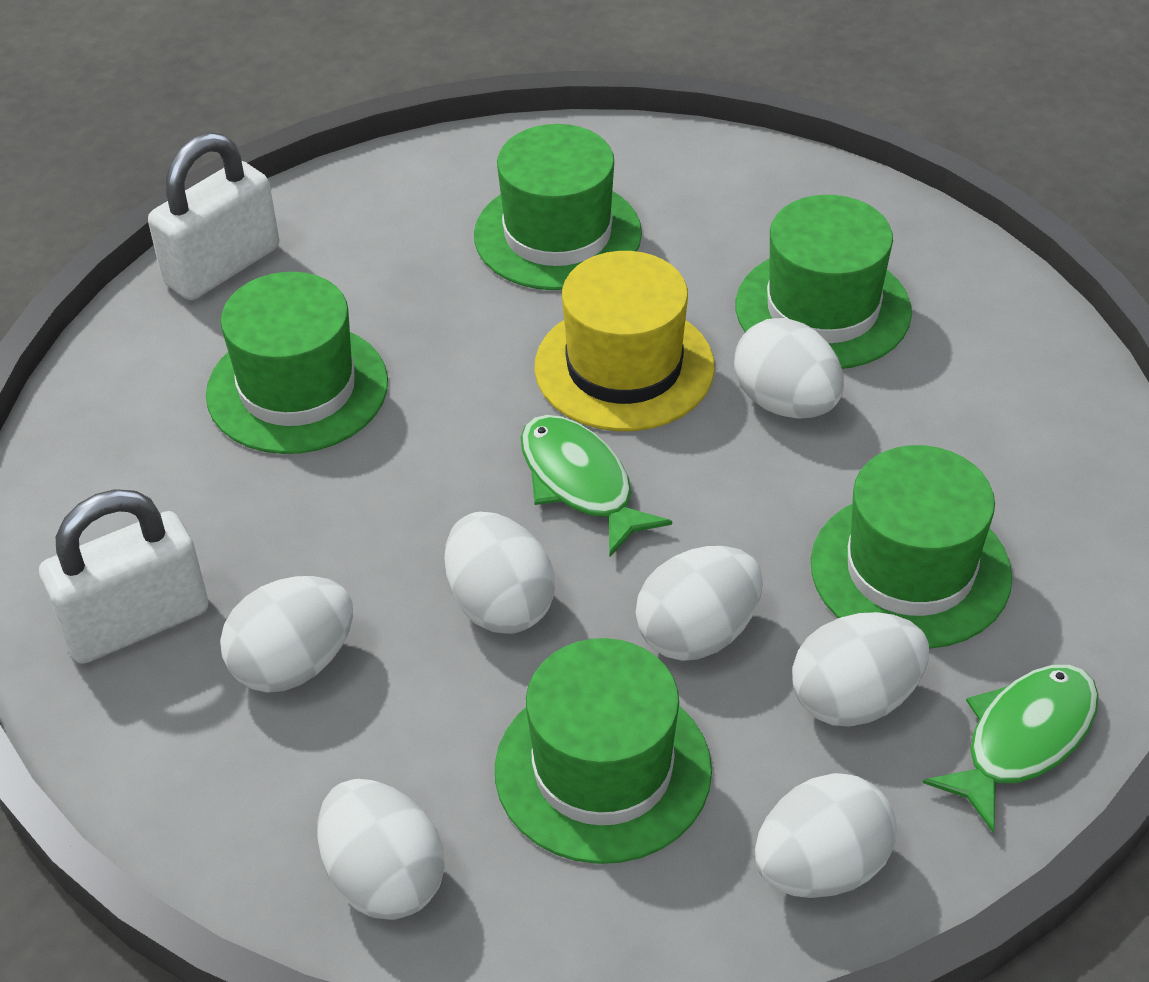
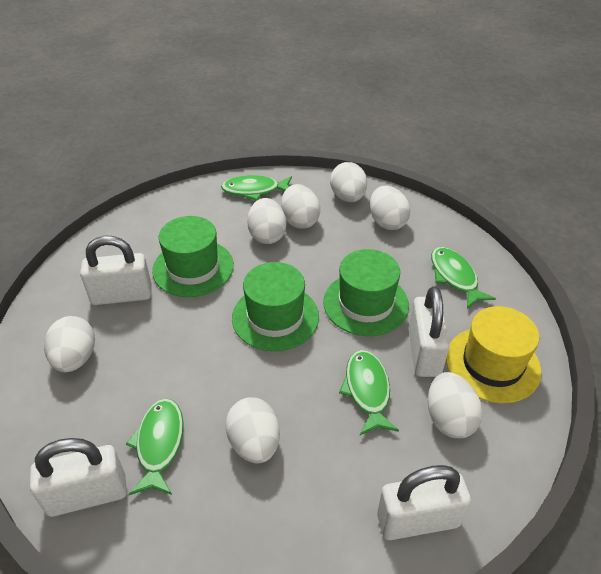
green fish: 2 -> 4
green hat: 5 -> 3
white padlock: 2 -> 4

